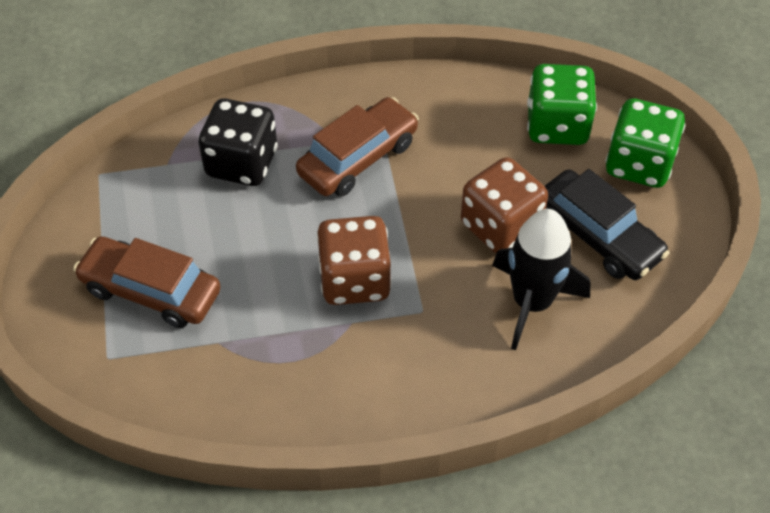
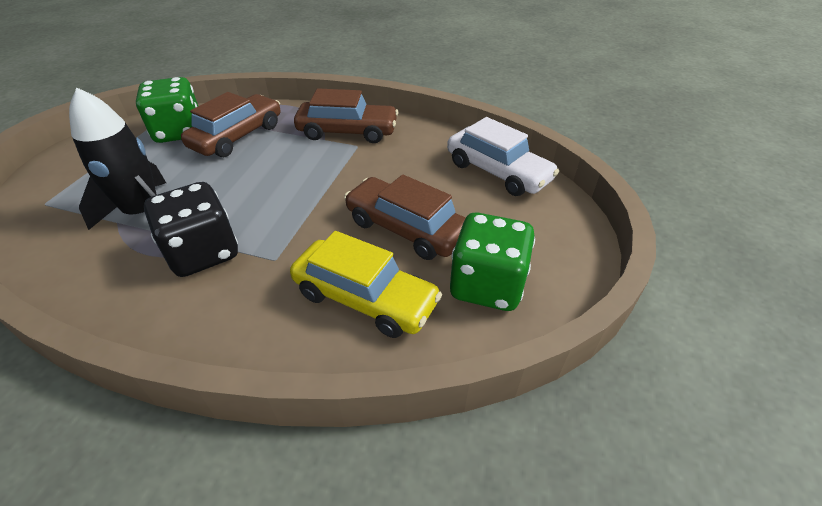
black car: 1 -> 0
brown car: 2 -> 3
brown dice: 2 -> 0
white car: 0 -> 1
yellow car: 0 -> 1

